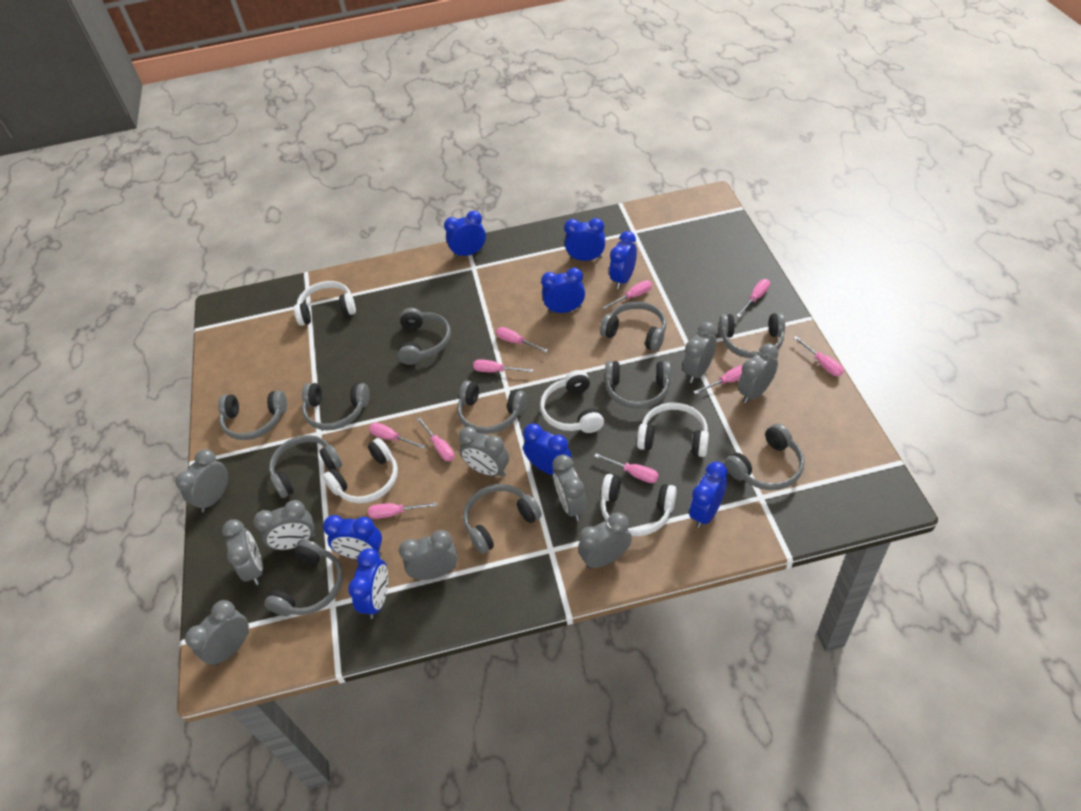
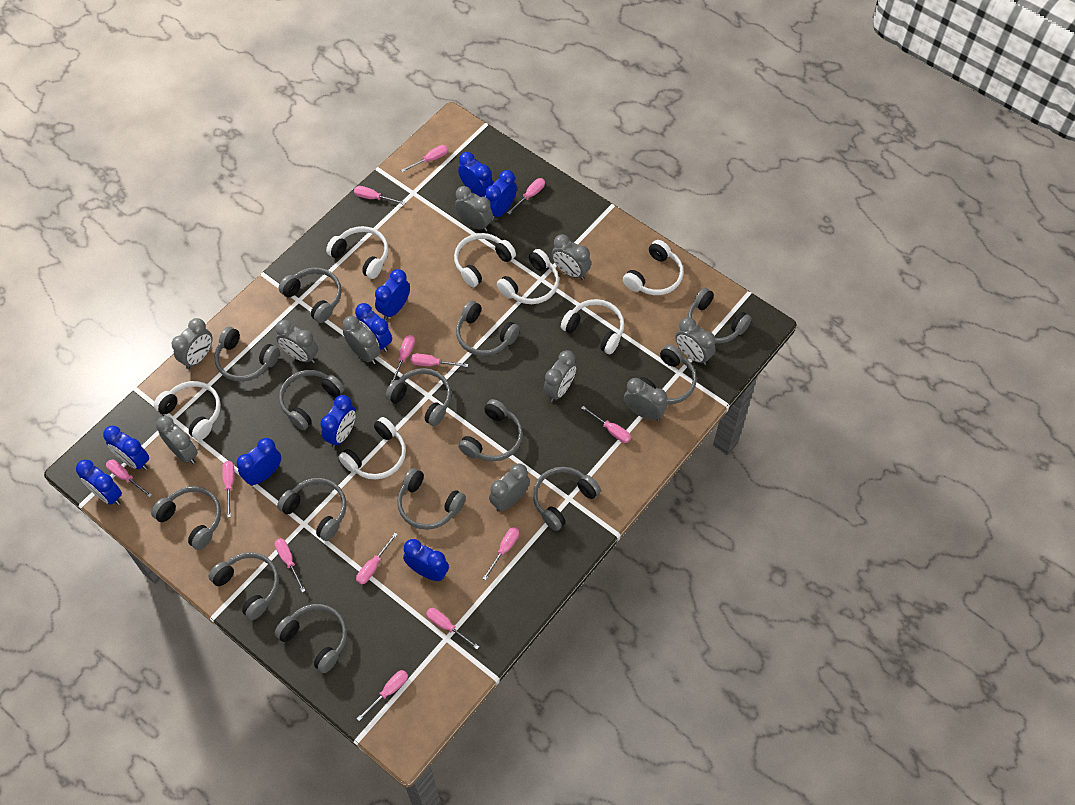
blue clock: 8 -> 9
grey headphones: 11 -> 14
pink screwdriver: 10 -> 13
white headphones: 5 -> 7

